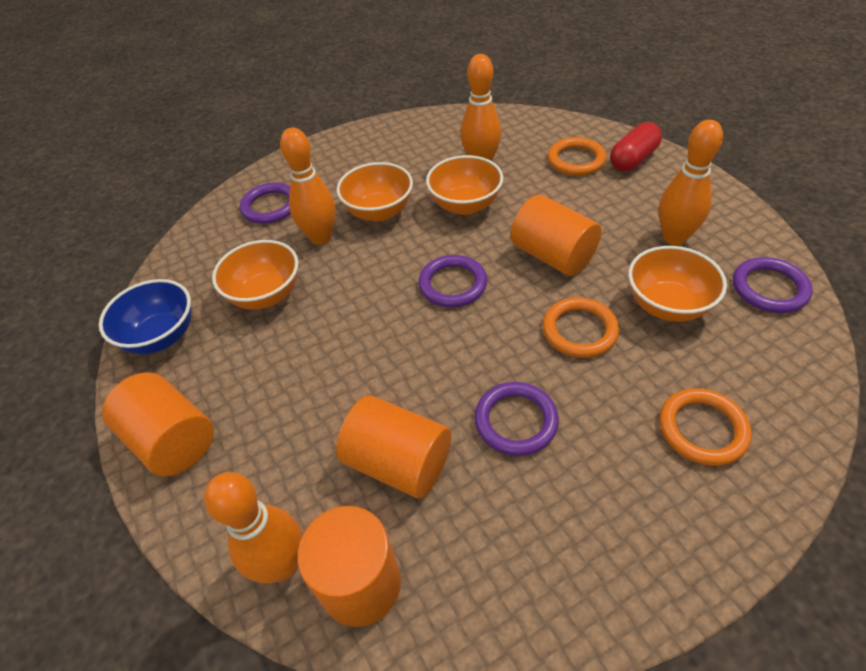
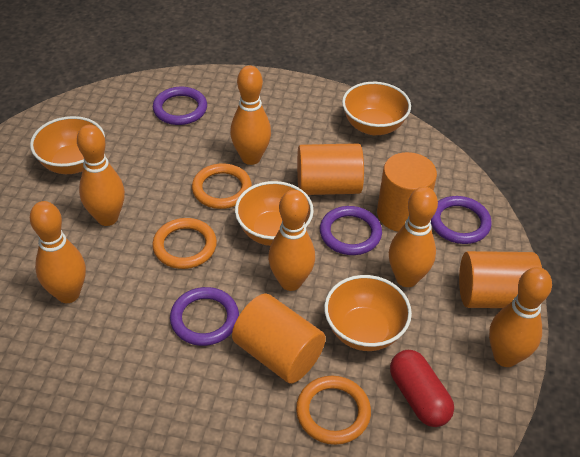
blue bowl: 1 -> 0
orange bowling pin: 4 -> 6

